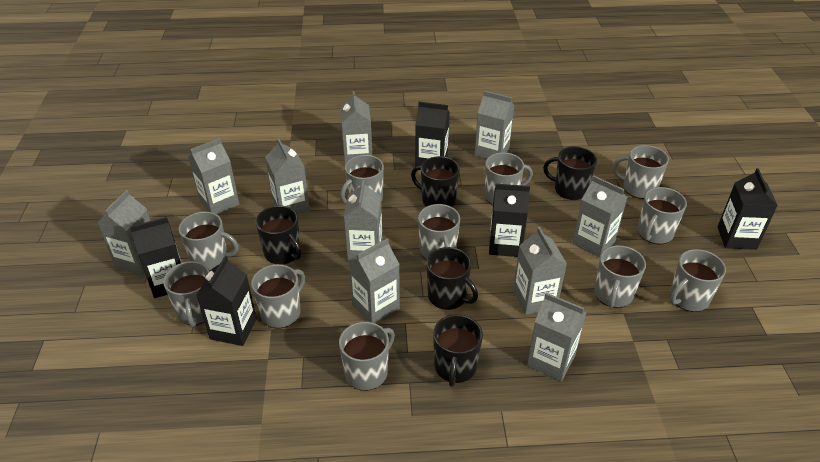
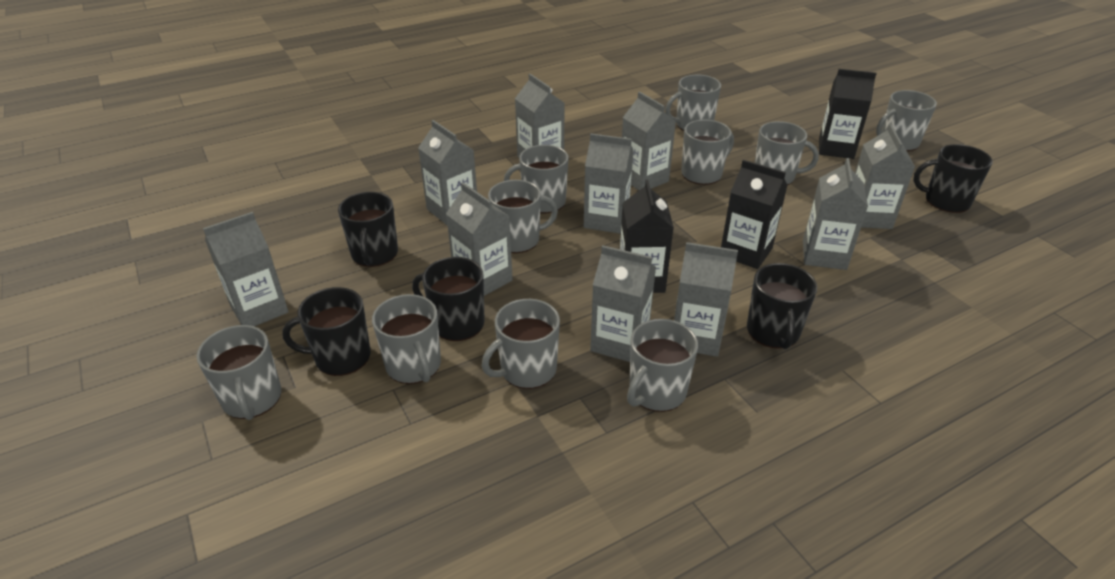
black carton: 5 -> 3
grey mug: 11 -> 10

